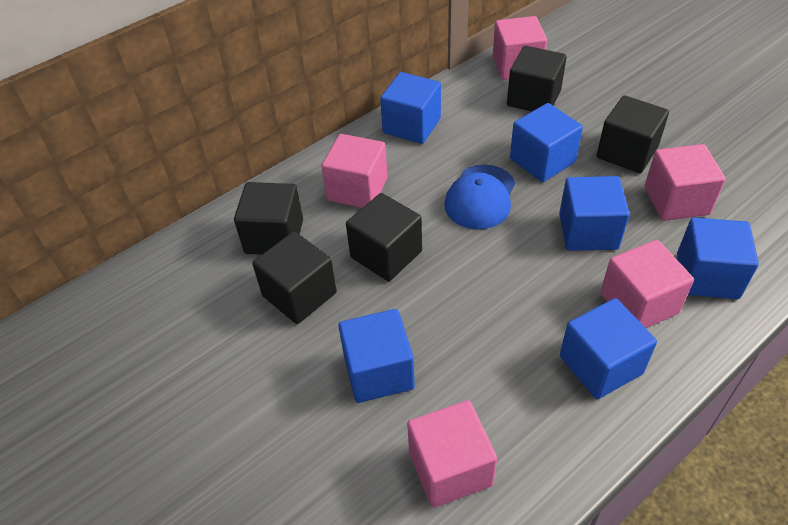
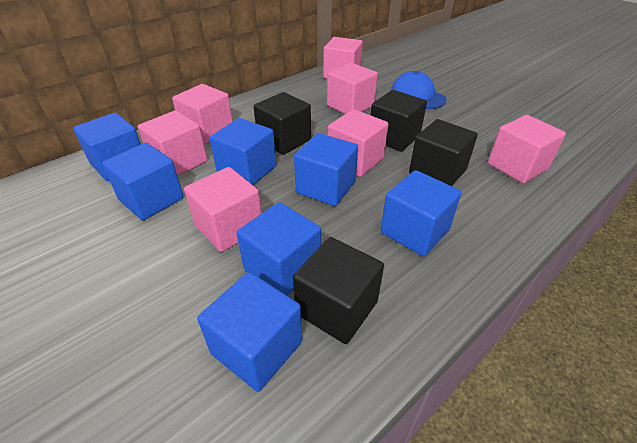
black cube: 5 -> 4
blue cube: 6 -> 7
pink cube: 5 -> 7

